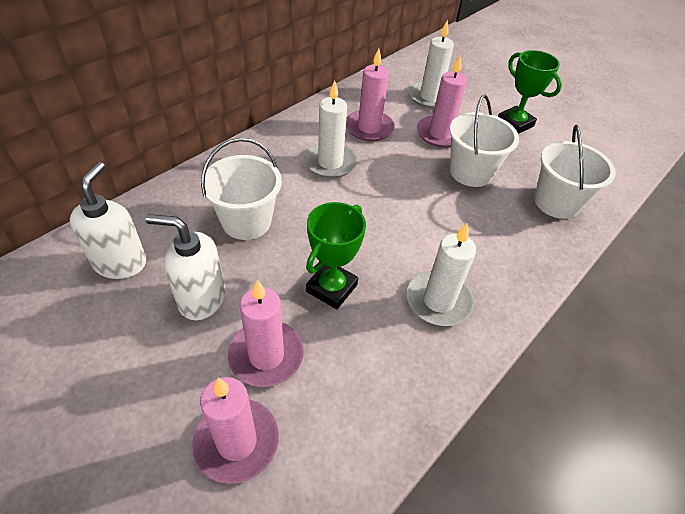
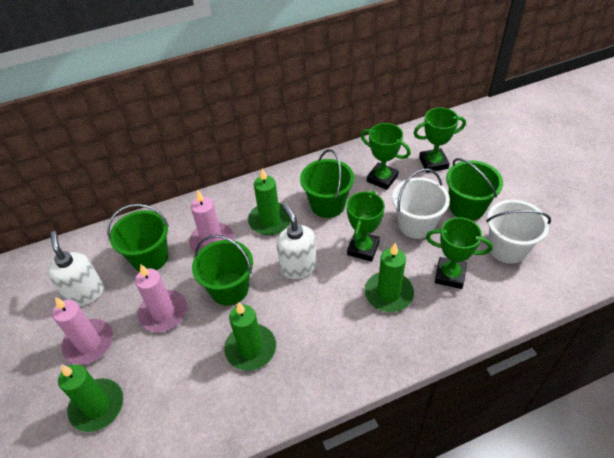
green bucket: 0 -> 4
green candle: 0 -> 4
green trophy: 2 -> 4
pink candle: 4 -> 3
white bucket: 3 -> 2
white candle: 3 -> 0

